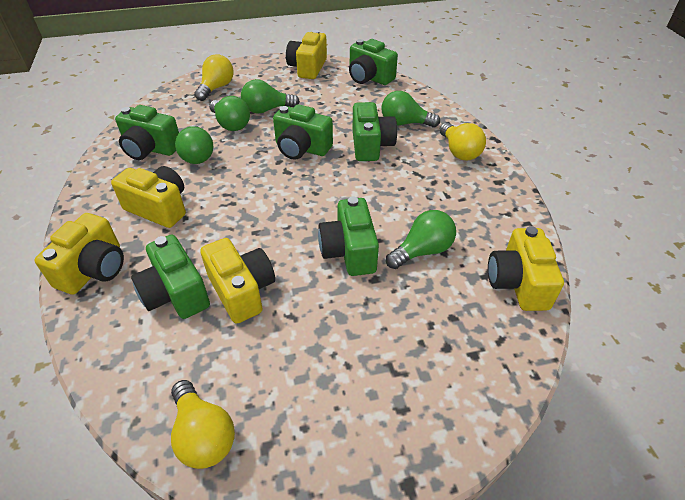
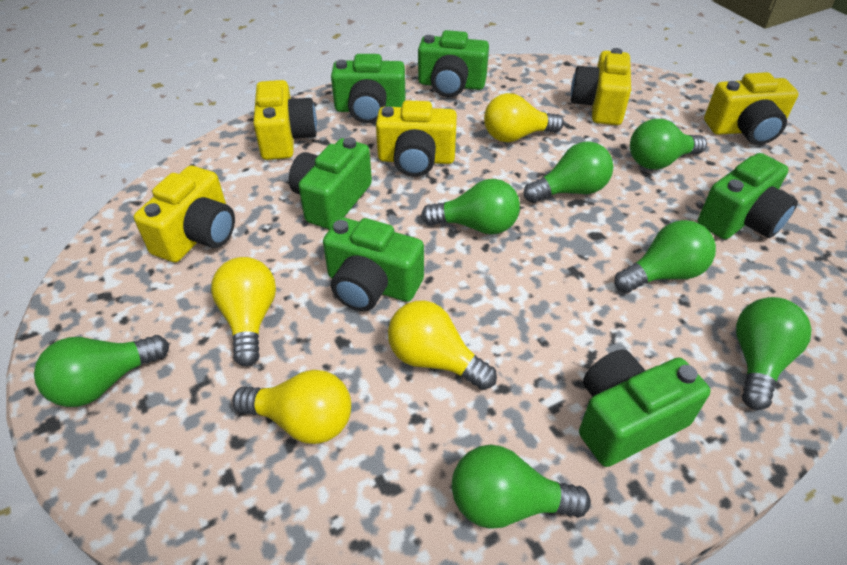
green light bulb: 5 -> 7
yellow light bulb: 3 -> 4

